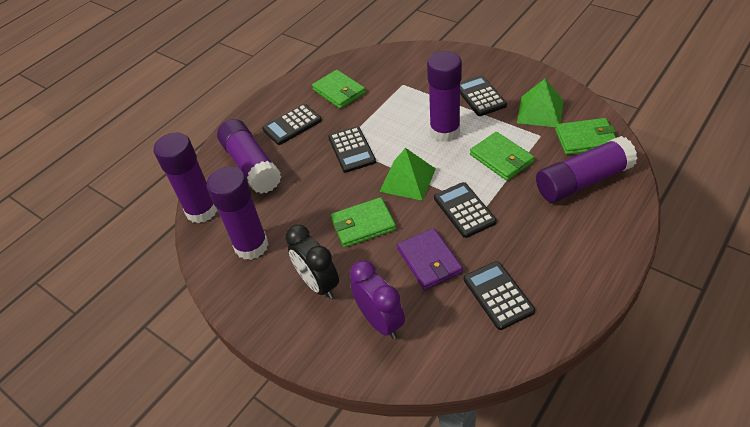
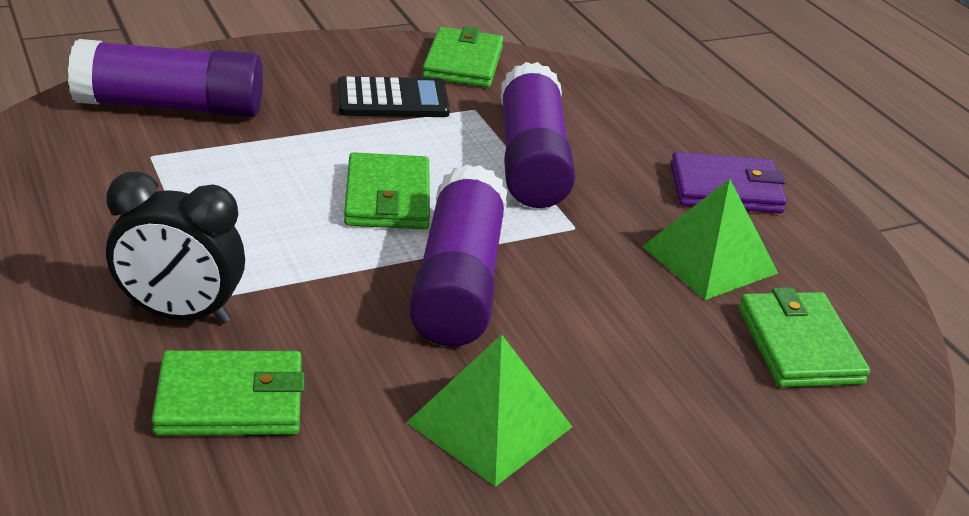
black calculator: 5 -> 1
purple clock: 1 -> 0
purple glue stick: 5 -> 3

